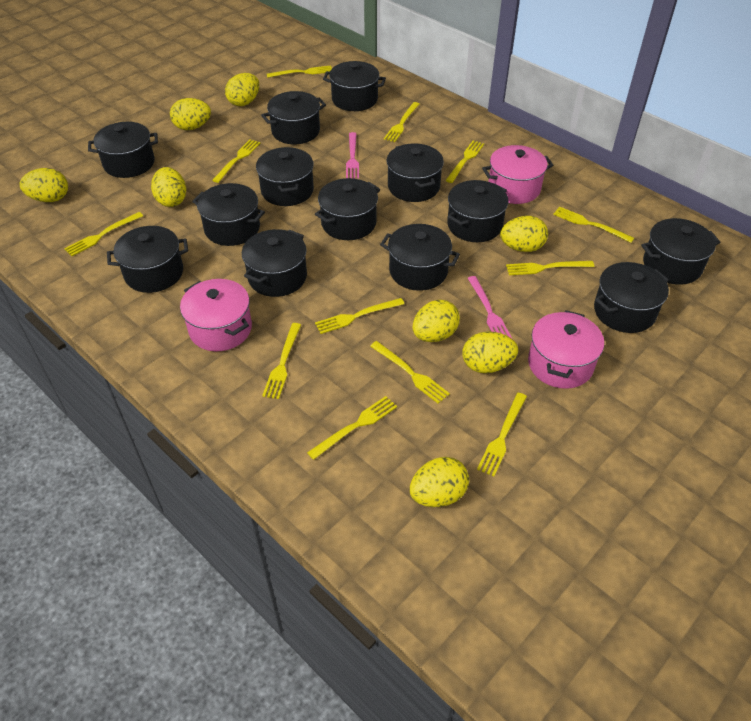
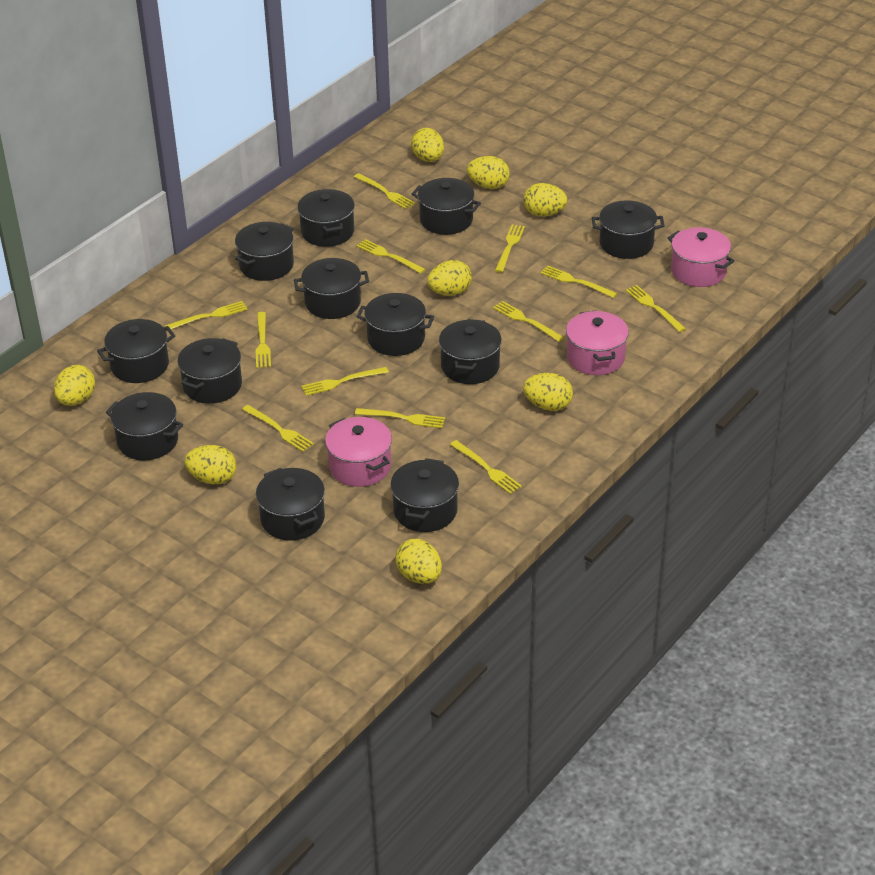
black pot: 13 -> 12
pink fork: 2 -> 0

